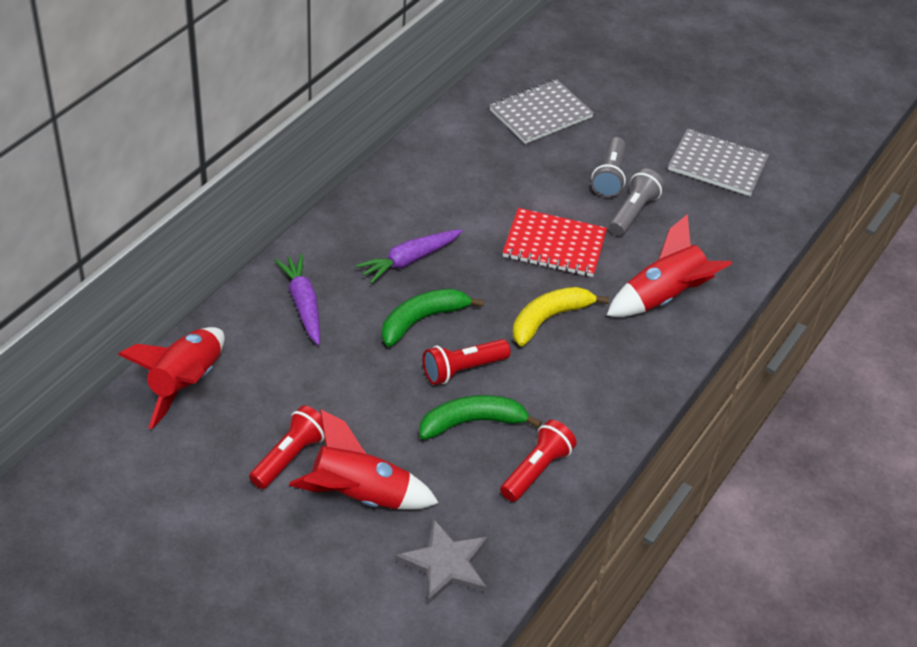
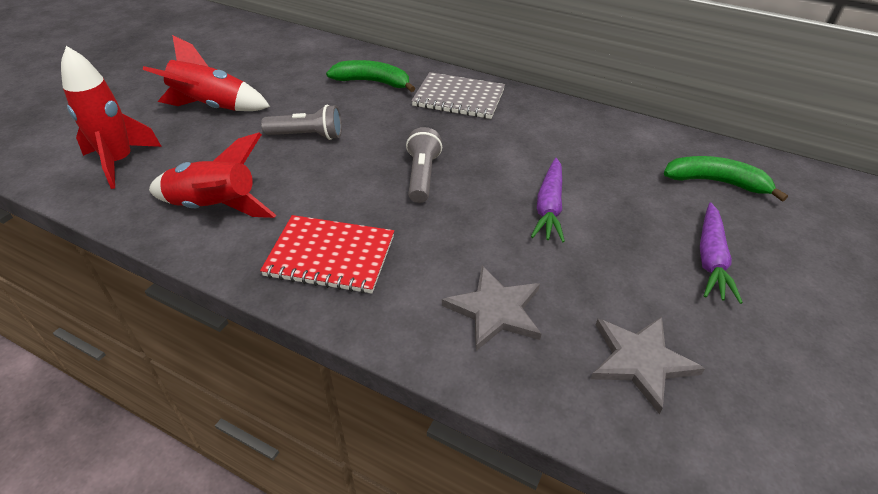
grey notebook: 2 -> 1
grey star: 1 -> 2
red flashlight: 3 -> 0
yellow banana: 1 -> 0

